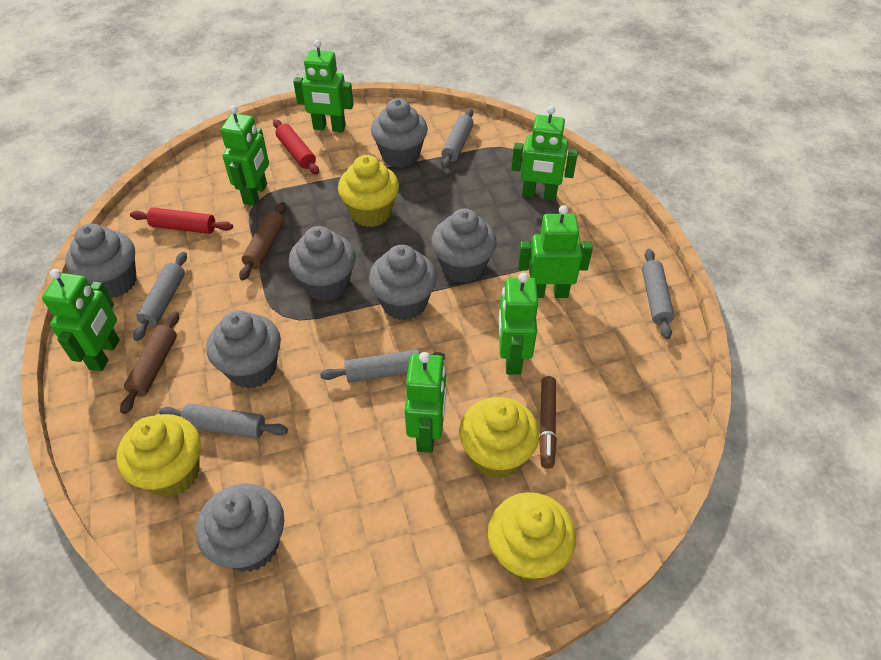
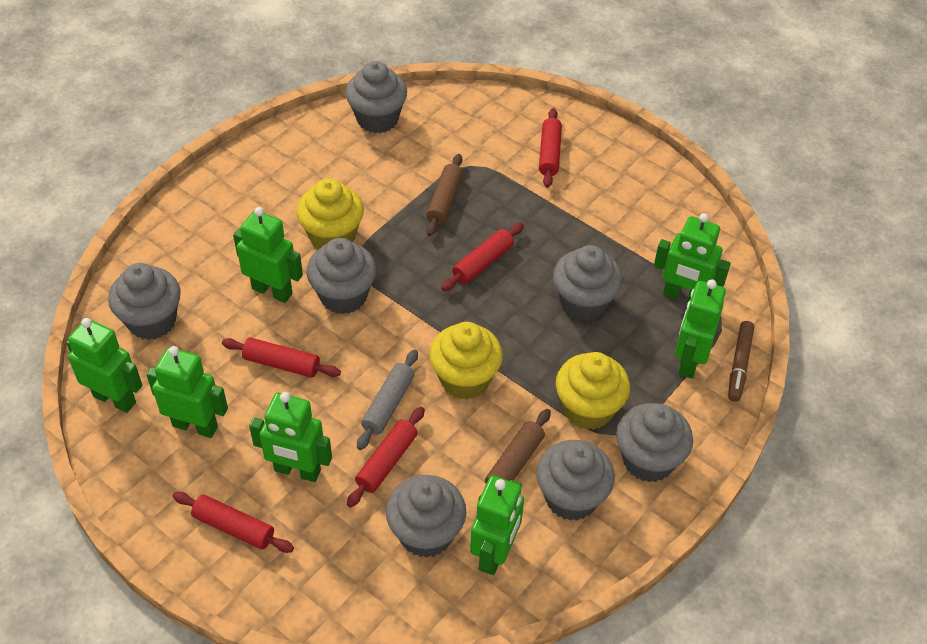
grey rolling pin: 5 -> 1
red rolling pin: 2 -> 5
yellow cupcake: 4 -> 3

